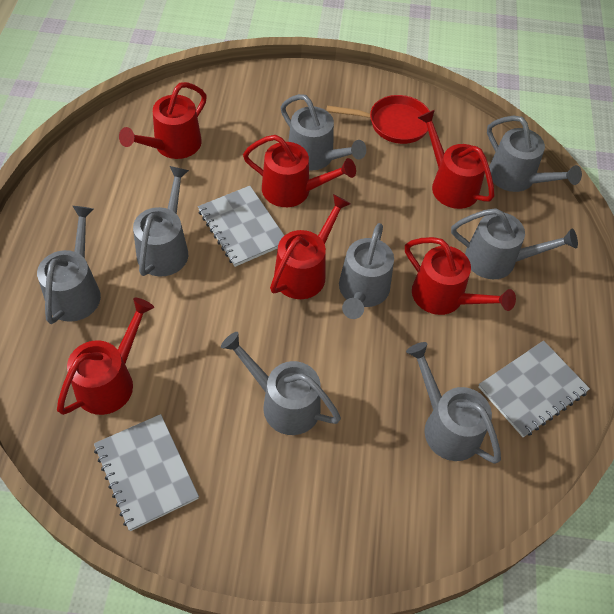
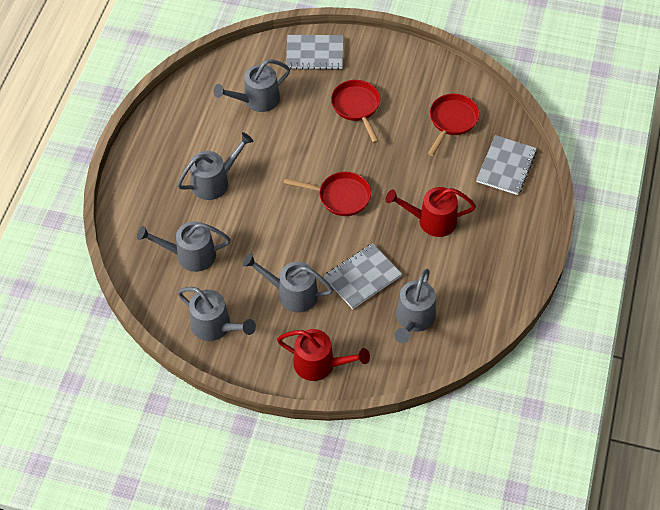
grey watering can: 8 -> 6
red pan: 1 -> 3
red watering can: 6 -> 2

